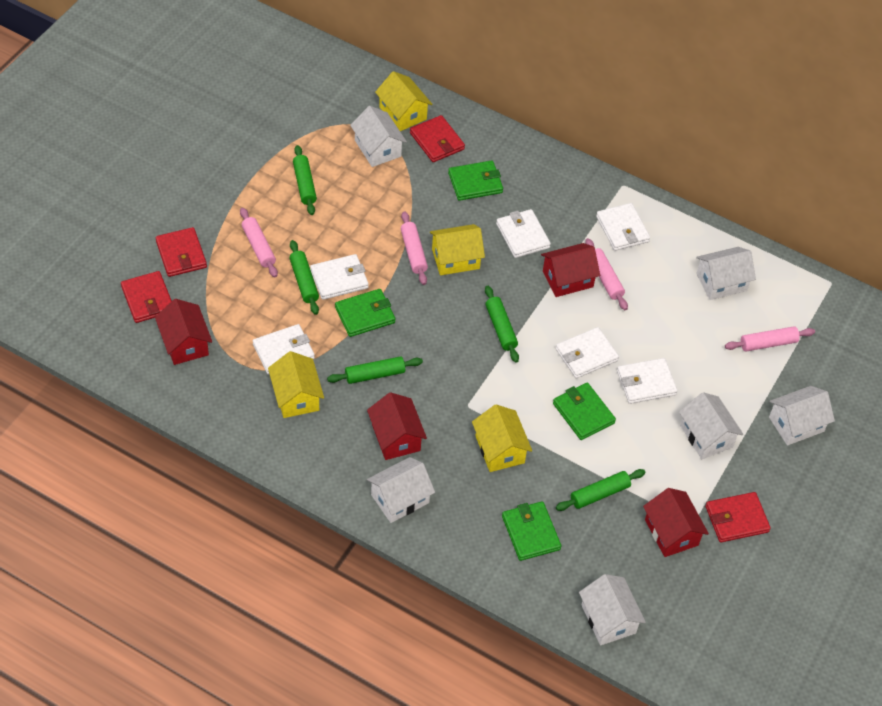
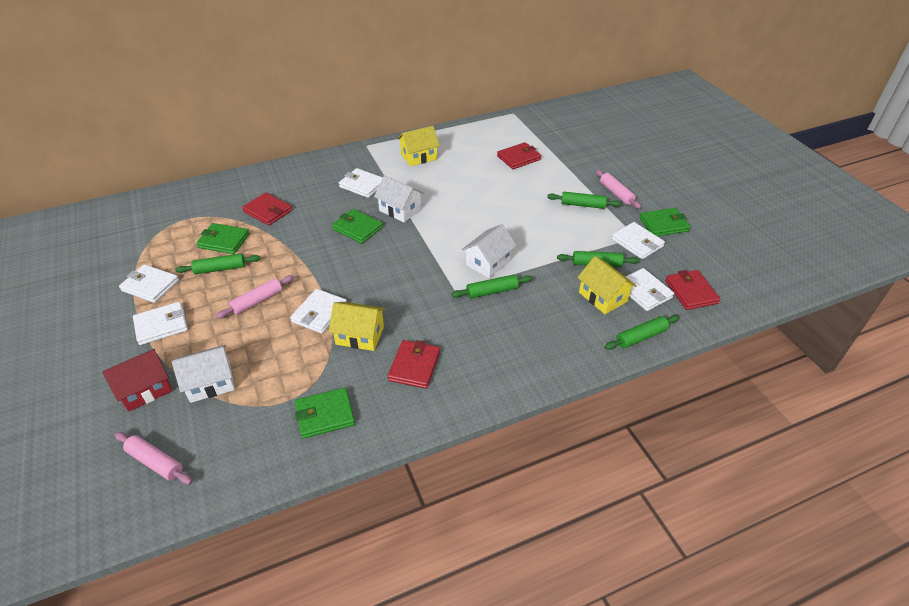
pink rolling pin: 4 -> 3
red house: 4 -> 1
white house: 6 -> 3
yellow house: 4 -> 3

